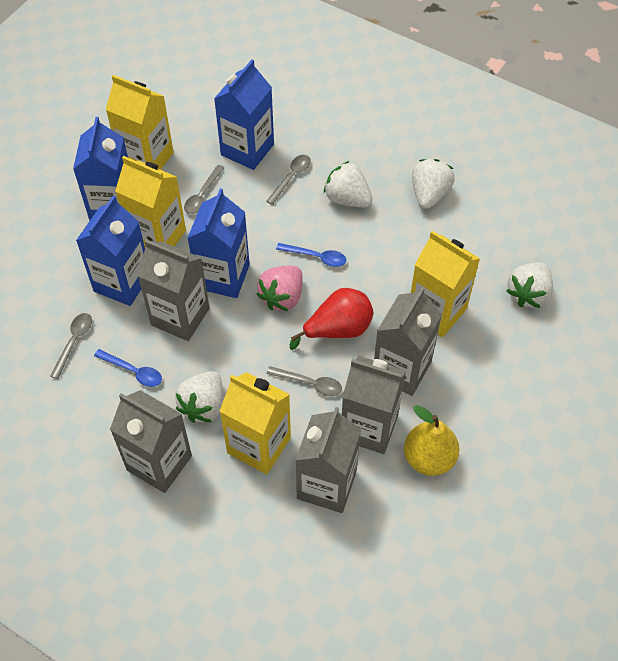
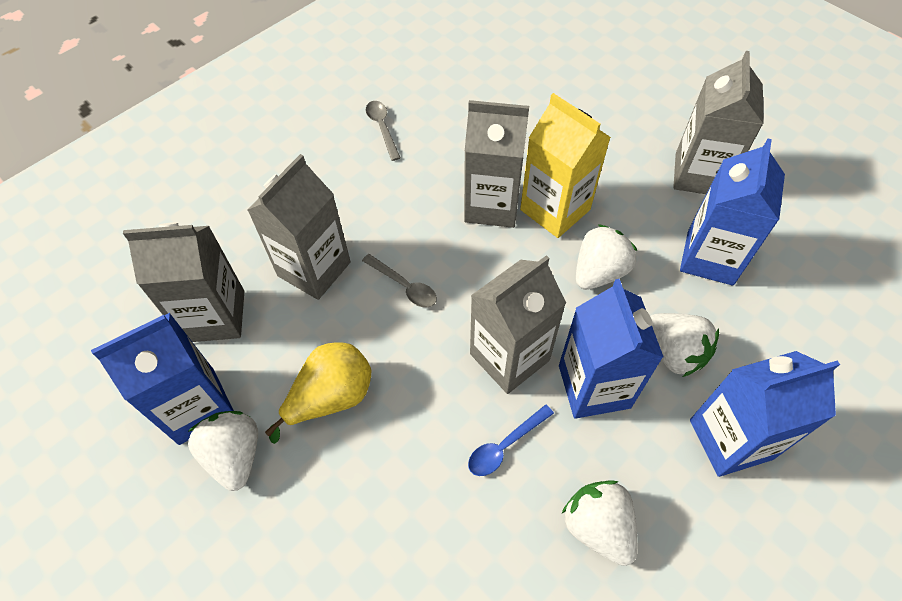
blue spoon: 2 -> 1
grey spoon: 4 -> 2
pink strawberry: 1 -> 0
red pear: 1 -> 0
yellow carton: 4 -> 1

